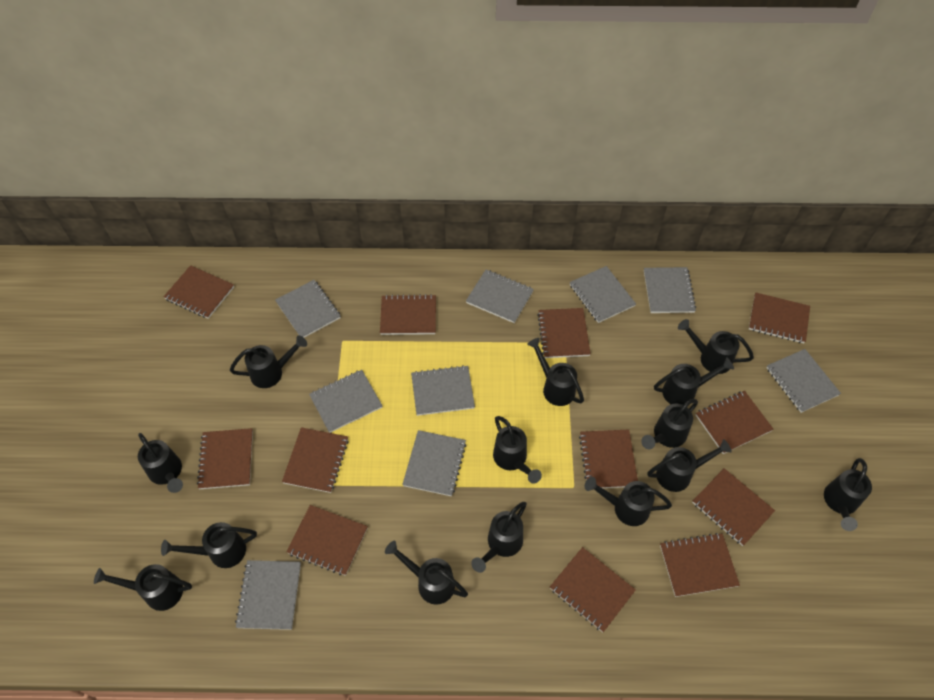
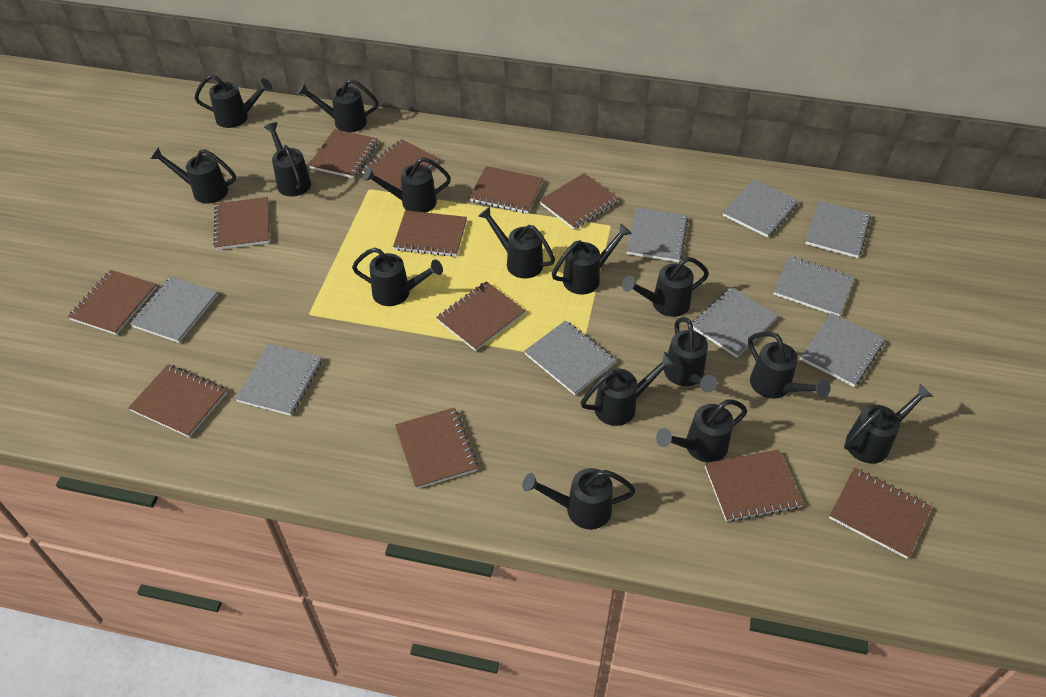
black watering can: 14 -> 15

